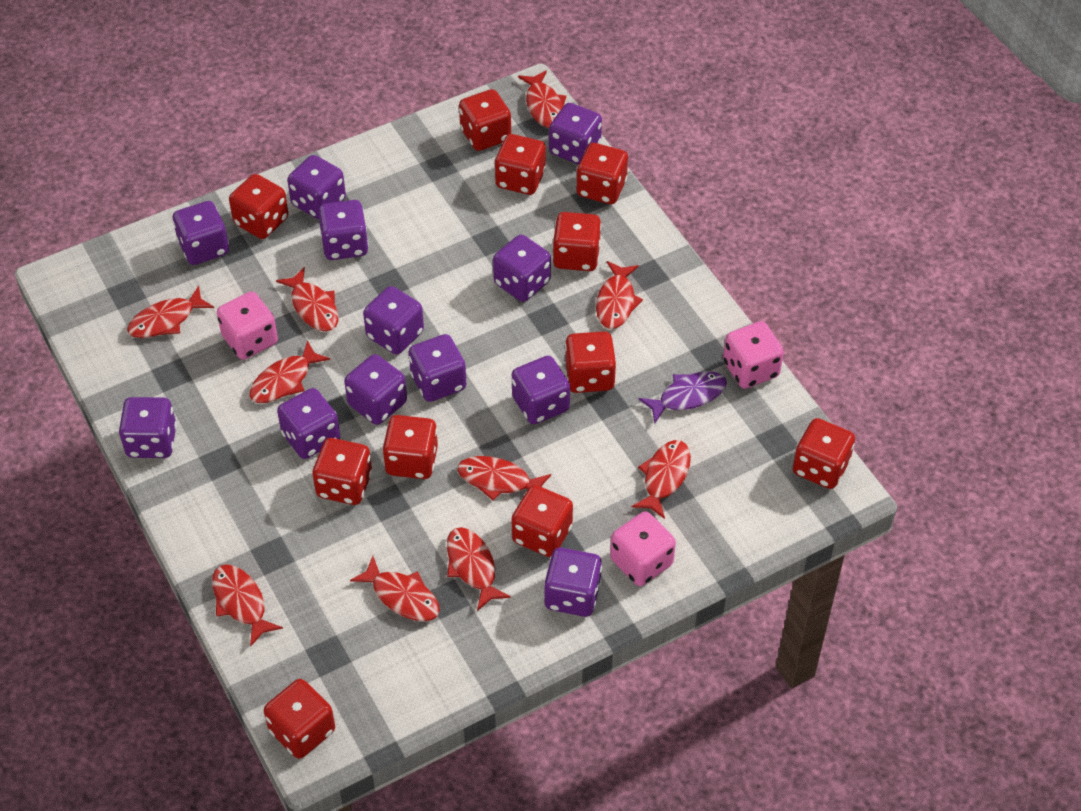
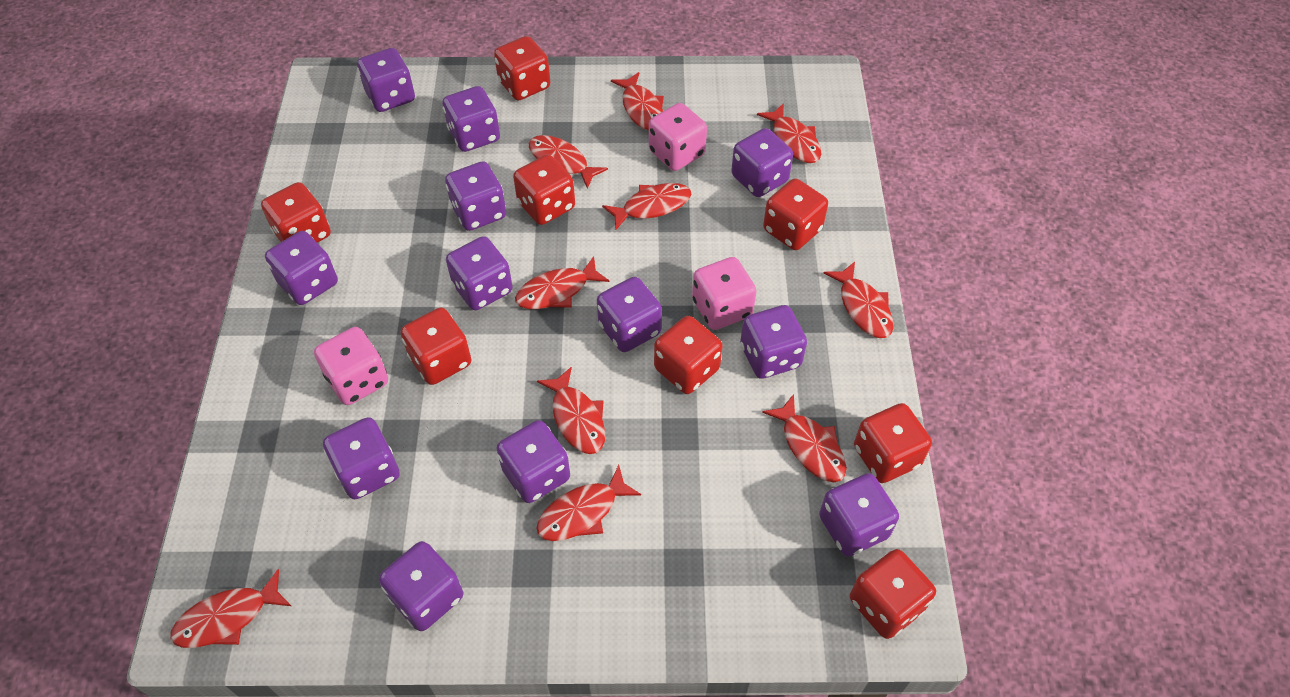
purple fish: 1 -> 0
red dice: 11 -> 8

